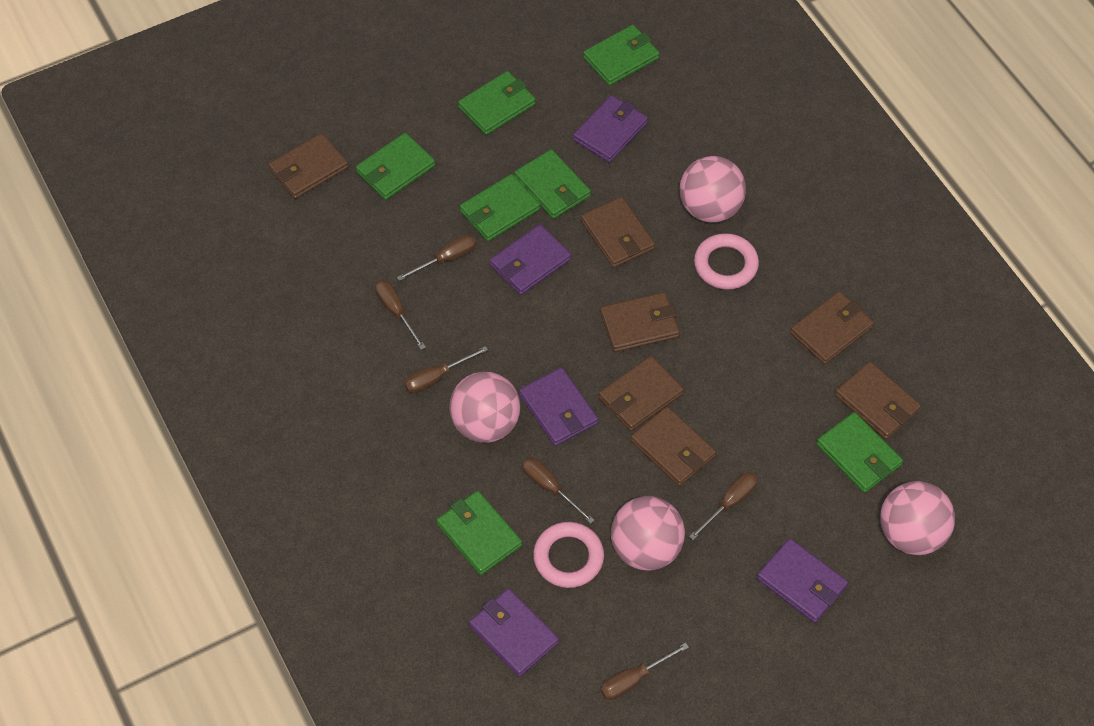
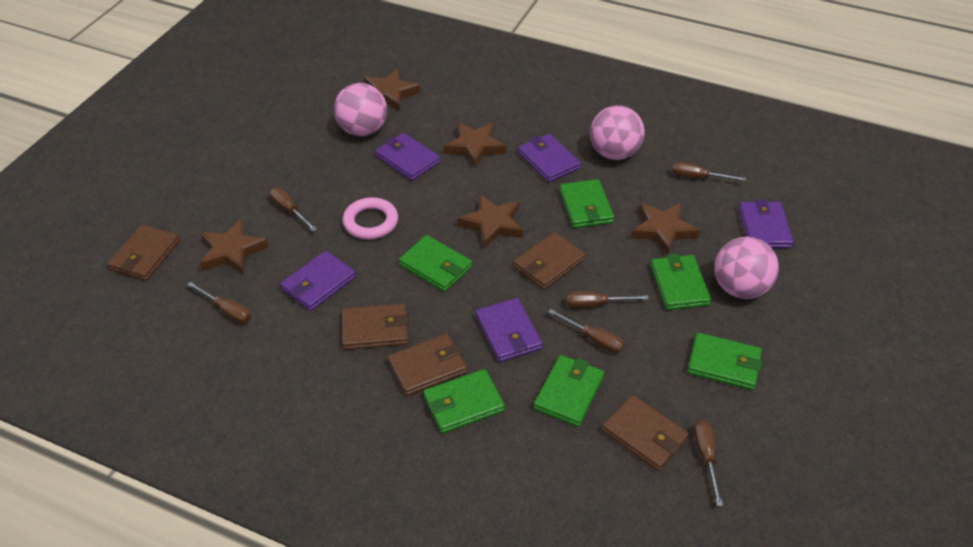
brown star: 0 -> 5
brown wallet: 7 -> 5
green wallet: 7 -> 6
pink ball: 4 -> 3
pink ring: 2 -> 1

